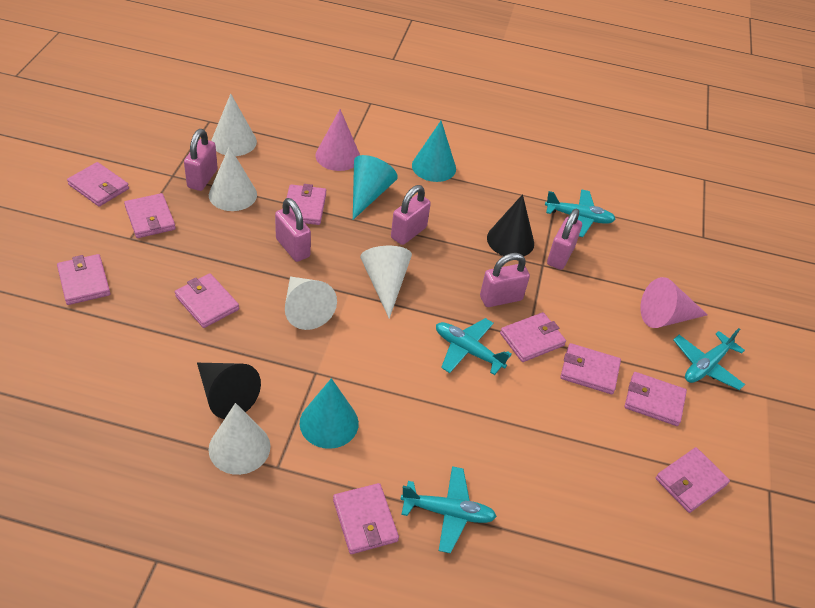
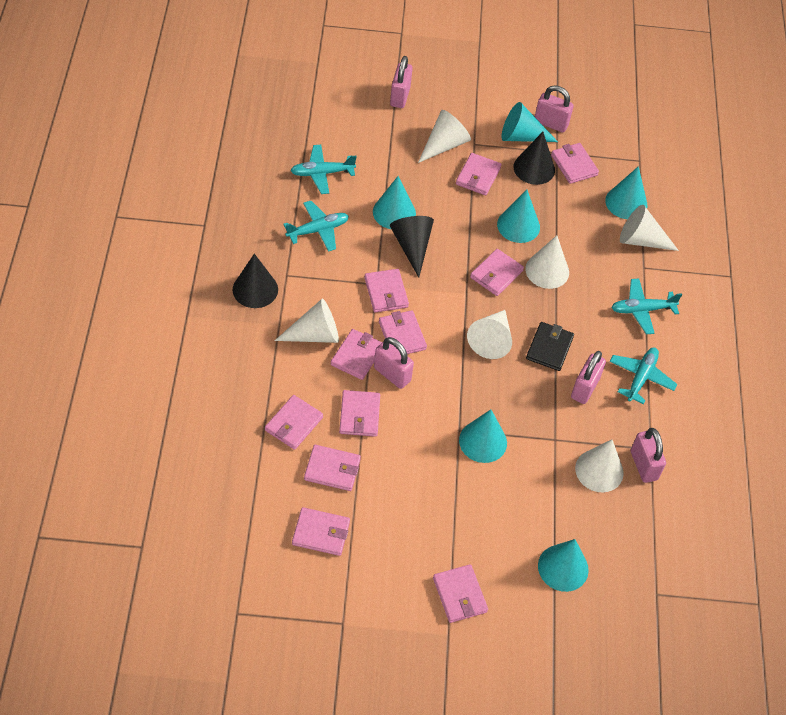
black cone: 2 -> 3
black wallet: 0 -> 1
pink cone: 2 -> 0
pink wallet: 10 -> 11
turquoise cone: 3 -> 6
white cone: 5 -> 6

